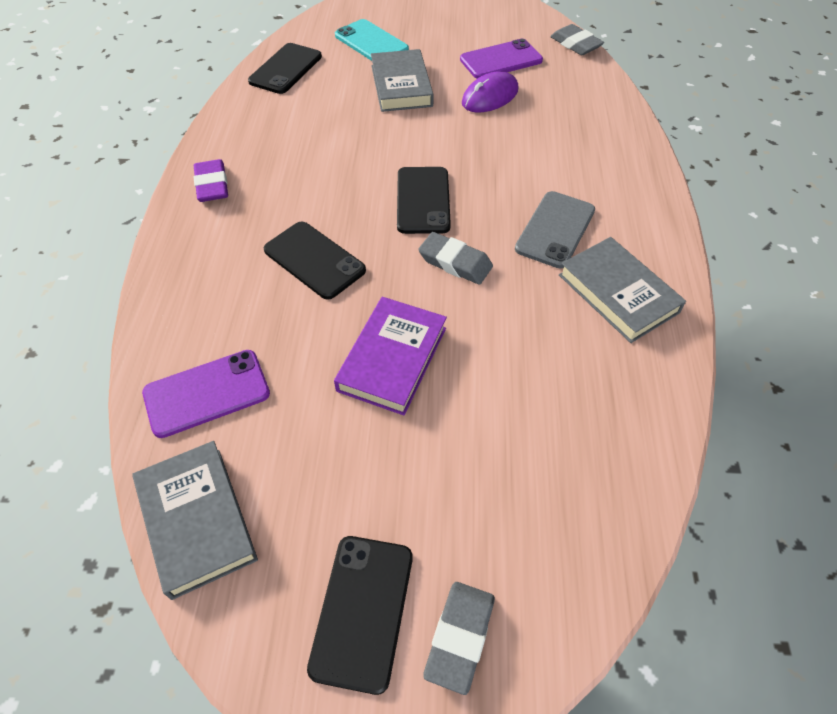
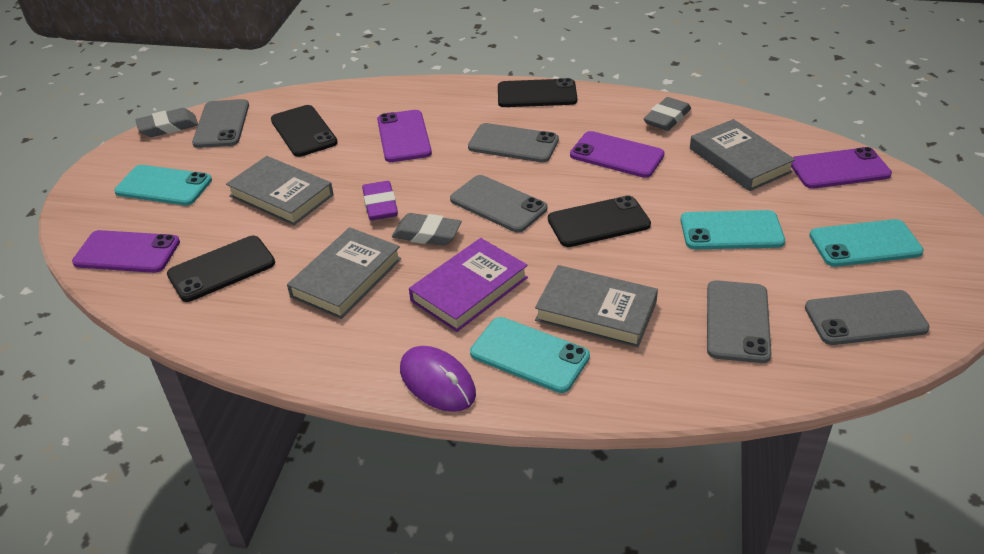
grey book: 3 -> 4
grey phone: 1 -> 5
purple phone: 2 -> 4
turquoise phone: 1 -> 4

